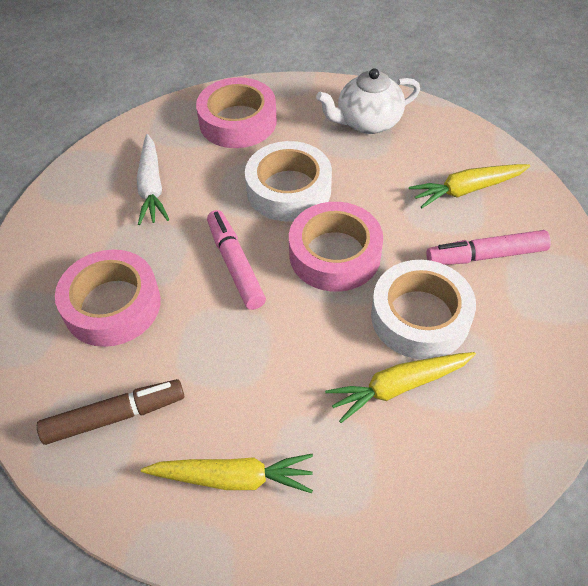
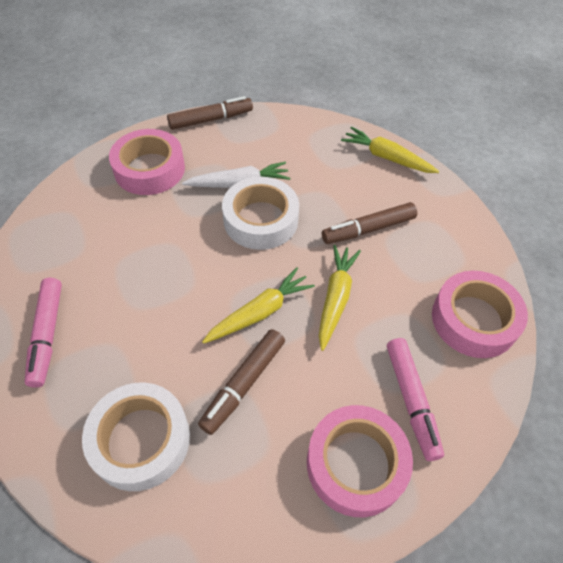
brown marker: 1 -> 3
white teapot: 1 -> 0

